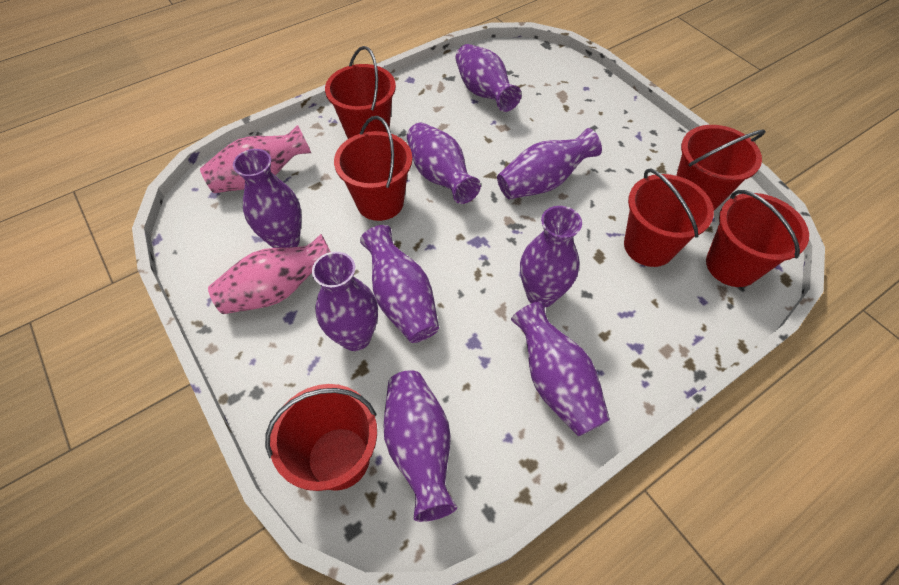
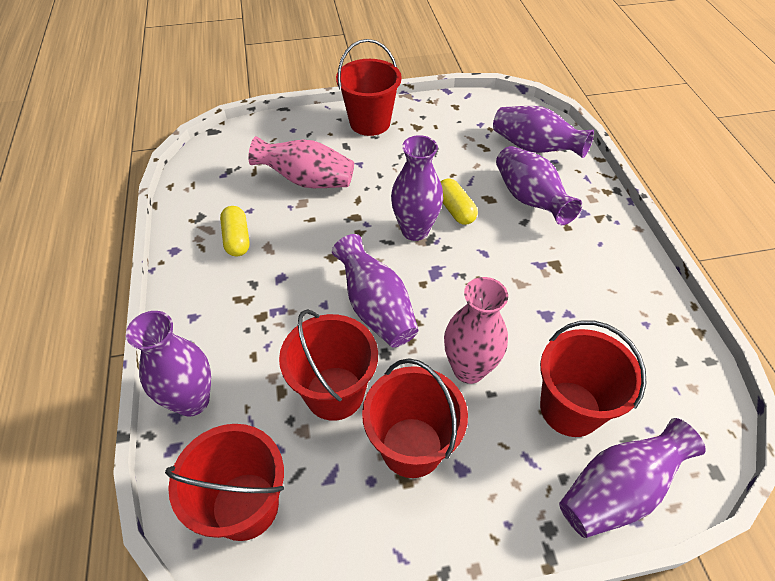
purple vase: 9 -> 6
red bucket: 6 -> 5
yellow capsule: 0 -> 2

